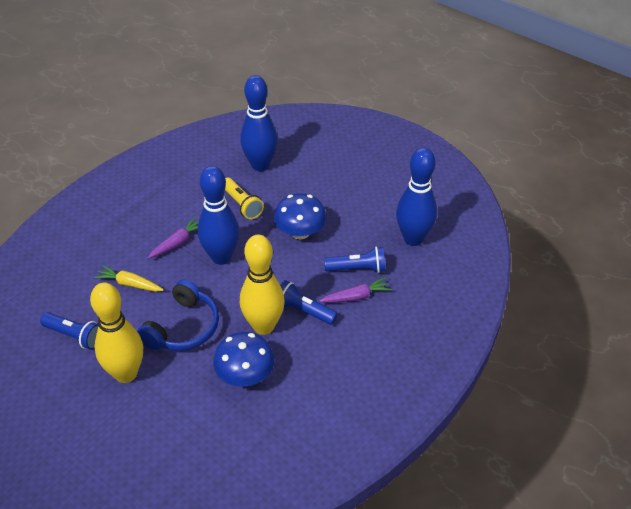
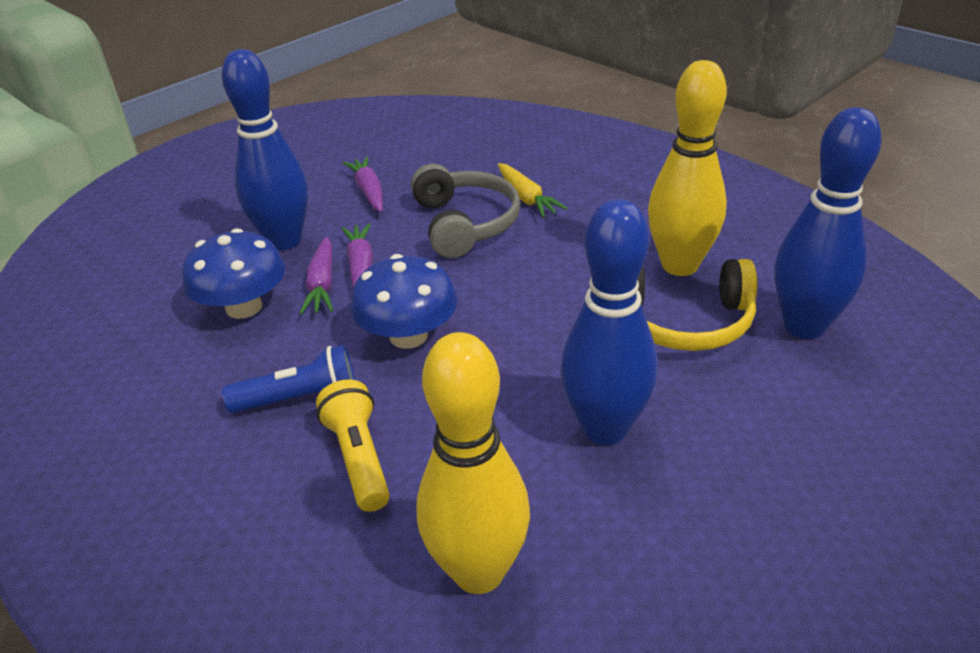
blue flashlight: 3 -> 1
blue headphones: 1 -> 0
grey headphones: 0 -> 1
purple carrot: 2 -> 3
yellow headphones: 0 -> 1

